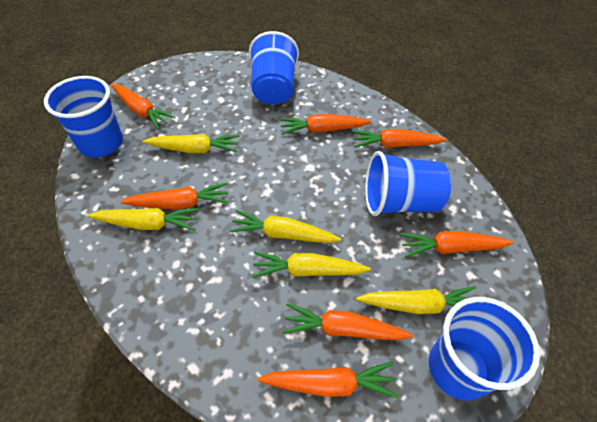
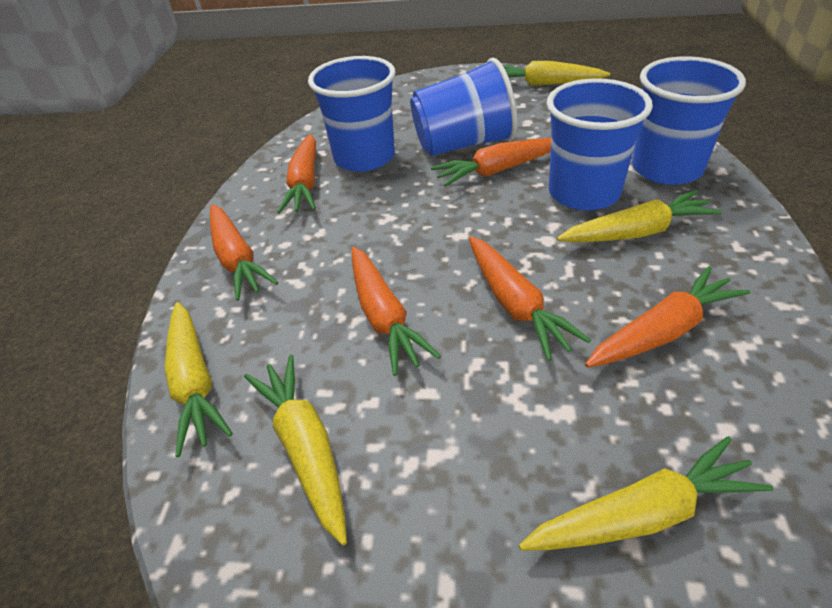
orange carrot: 7 -> 6

